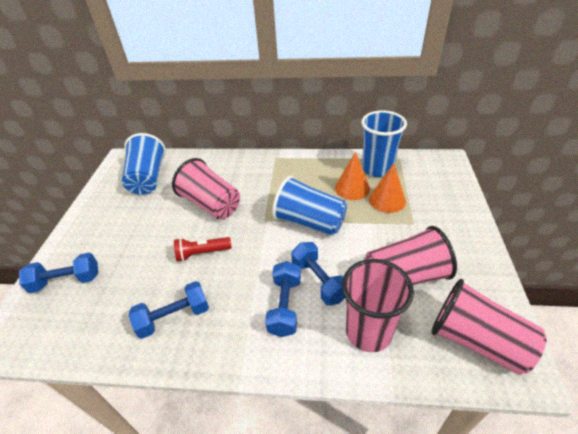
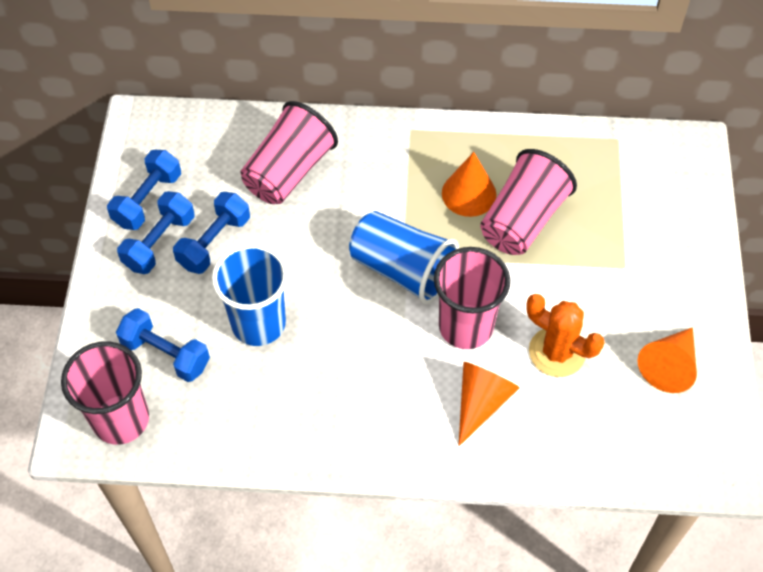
blue cup: 3 -> 2
orange cactus: 0 -> 1
orange cone: 2 -> 3
red flashlight: 1 -> 0

